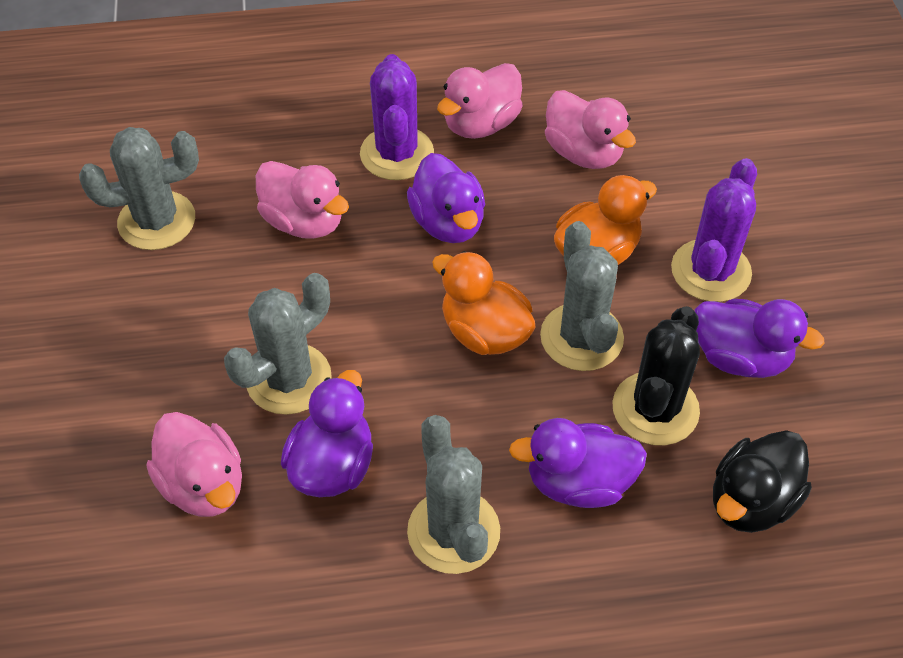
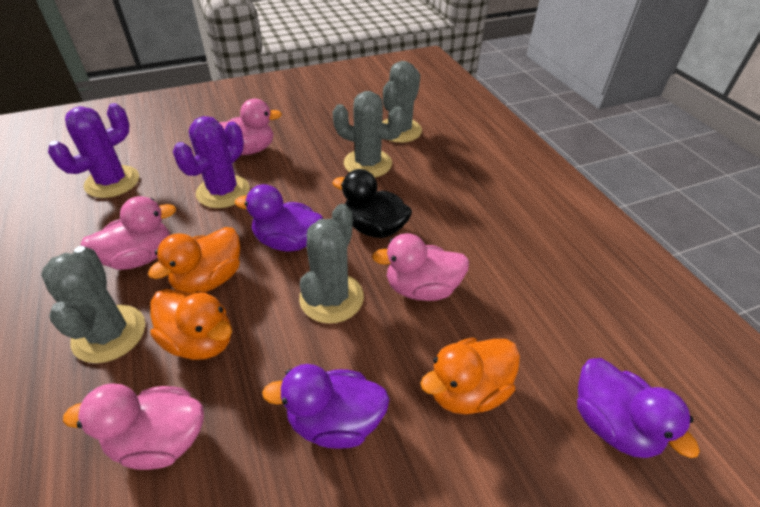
black cactus: 1 -> 0
orange duck: 2 -> 3
purple duck: 4 -> 3

